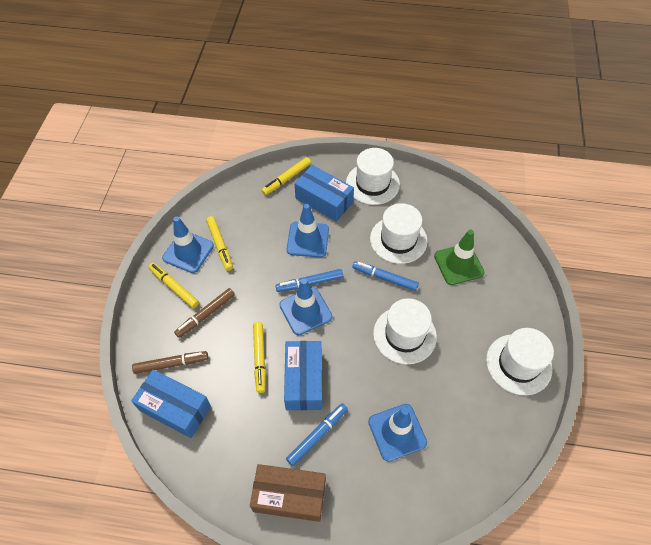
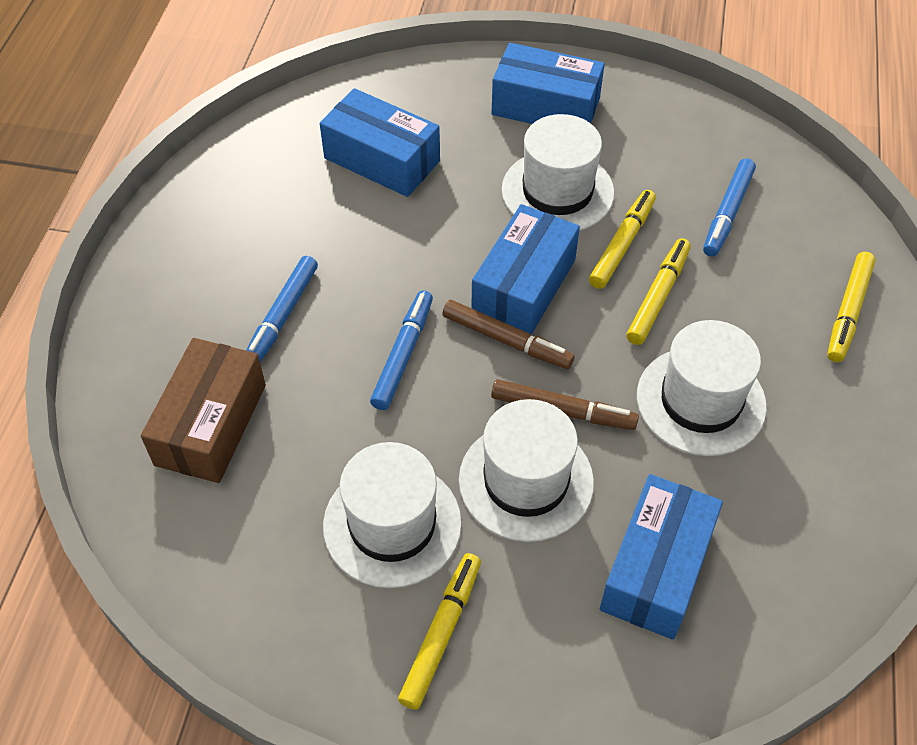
blue box: 3 -> 4
blue traffic cone: 4 -> 0
green traffic cone: 1 -> 0

